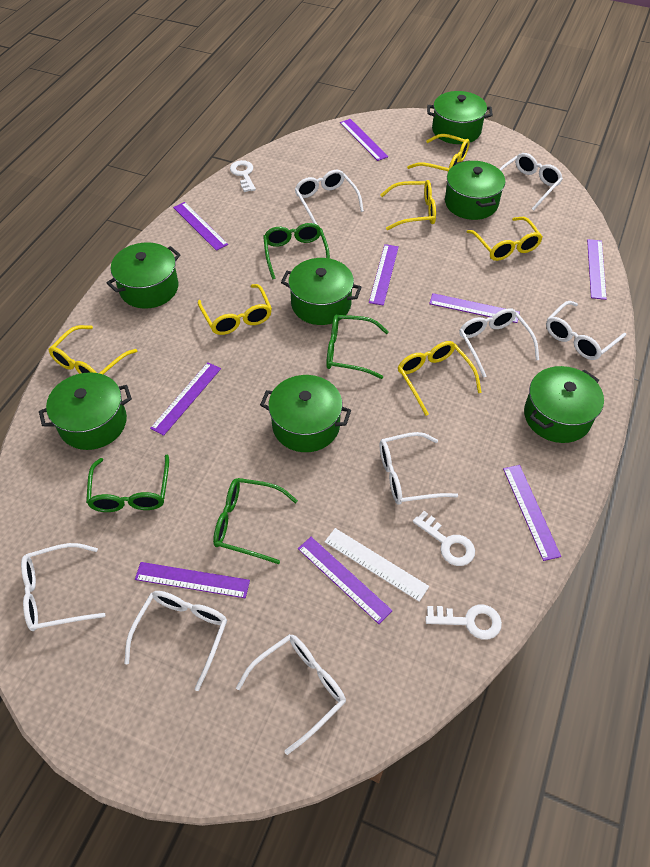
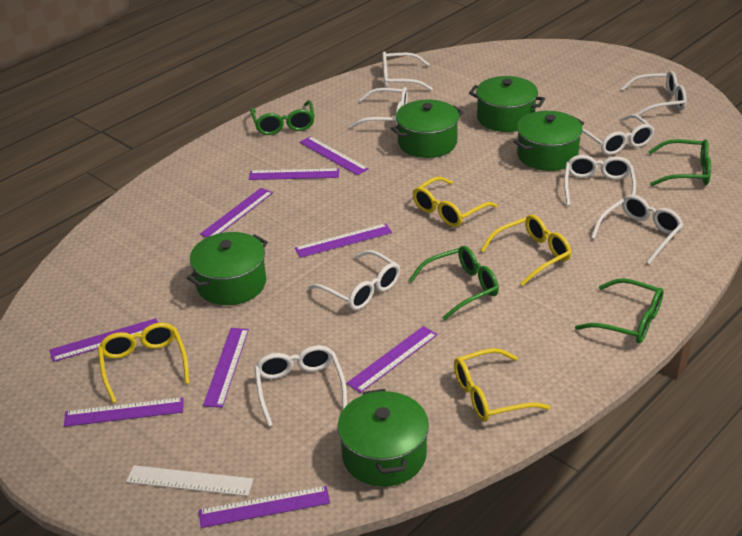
green pot: 7 -> 5
white key: 3 -> 0
yellow glasses: 6 -> 4

